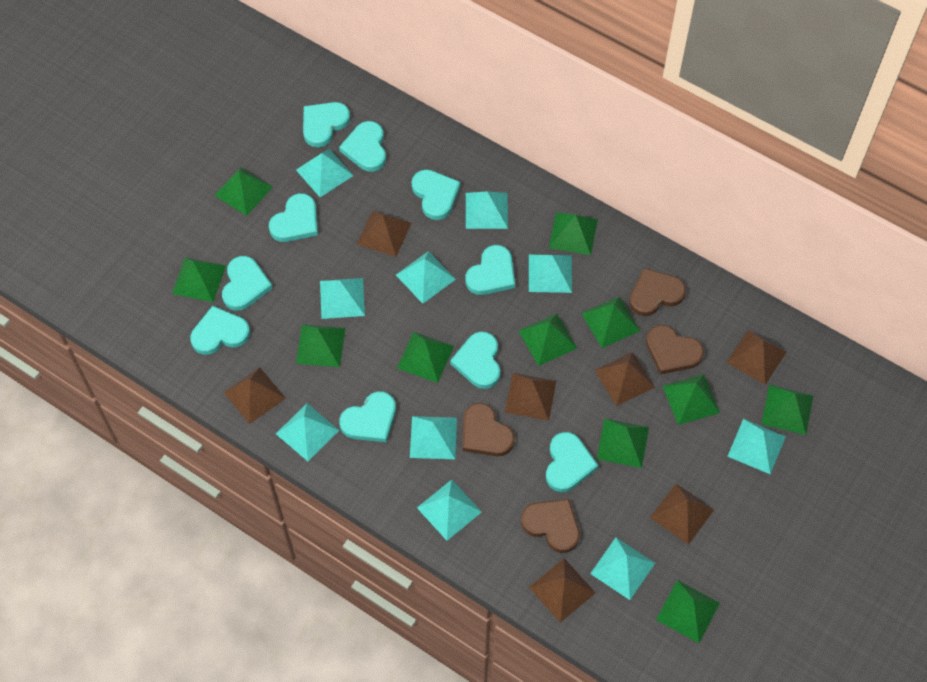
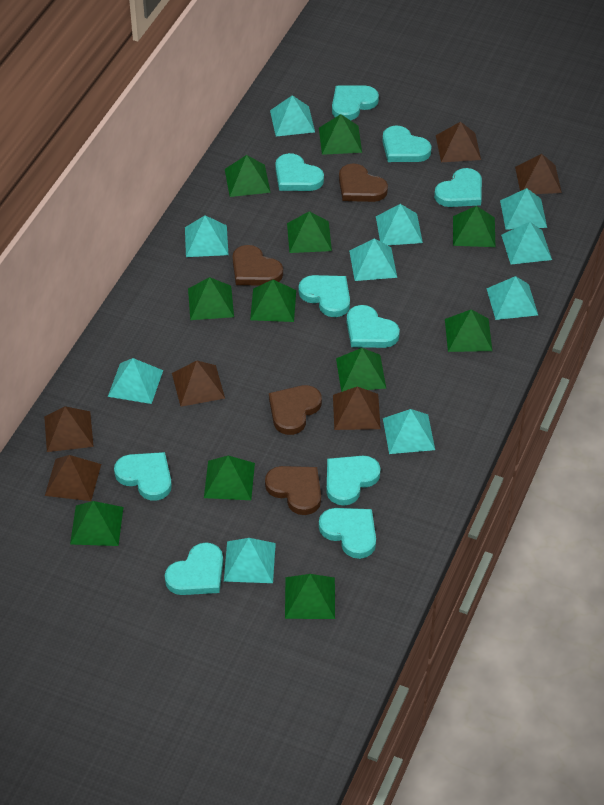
brown pyramid: 7 -> 6

